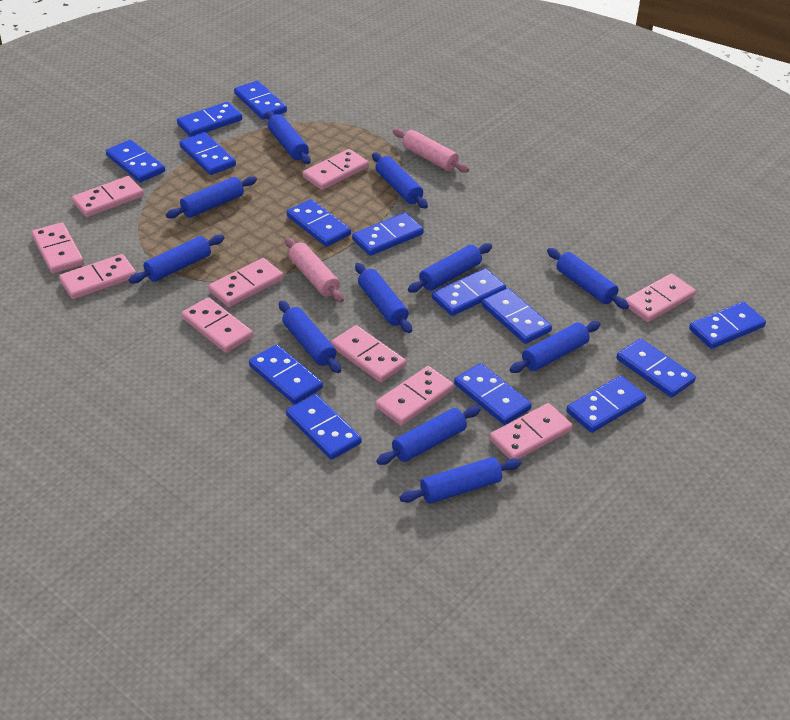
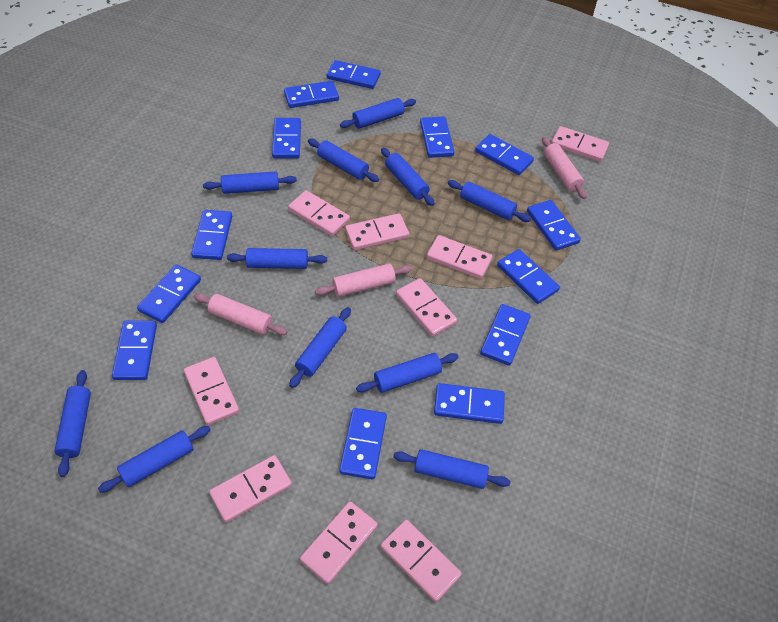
blue domino: 14 -> 13
pink domino: 10 -> 9
pink rolling pin: 2 -> 3

